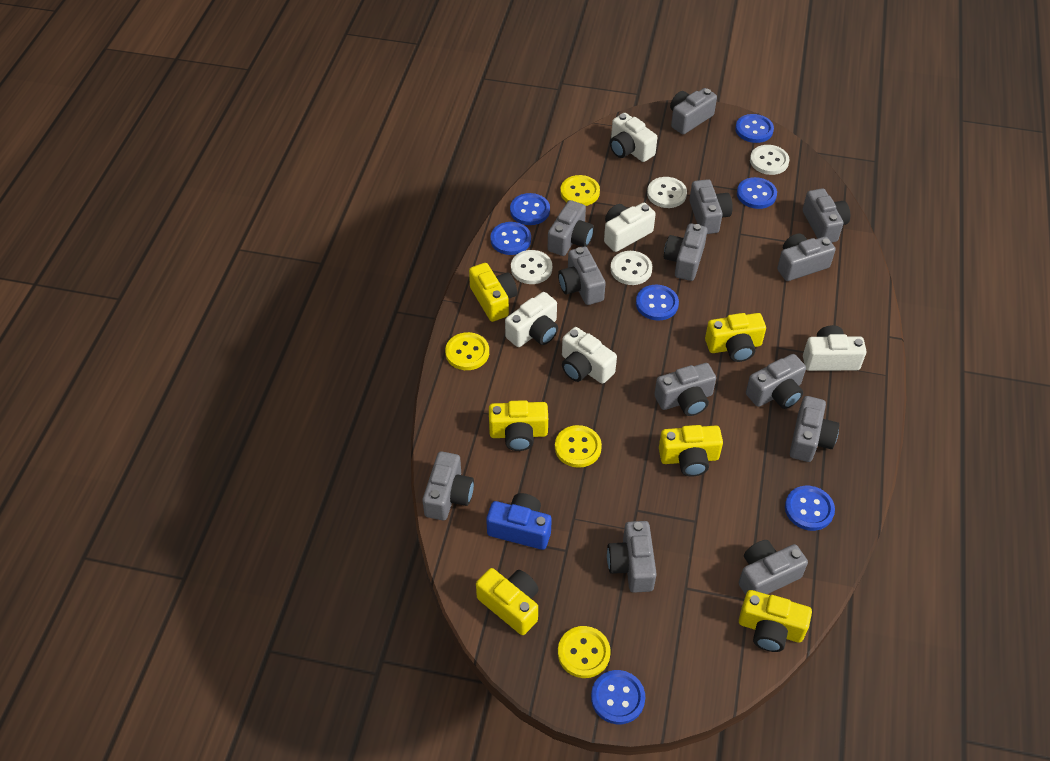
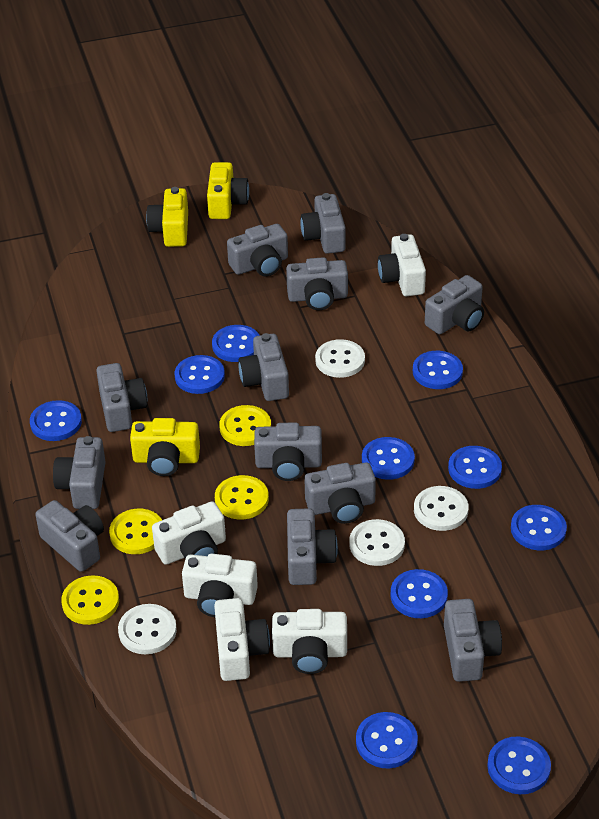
blue button: 7 -> 10
blue camera: 1 -> 0
grey camera: 13 -> 12
yellow camera: 6 -> 3

